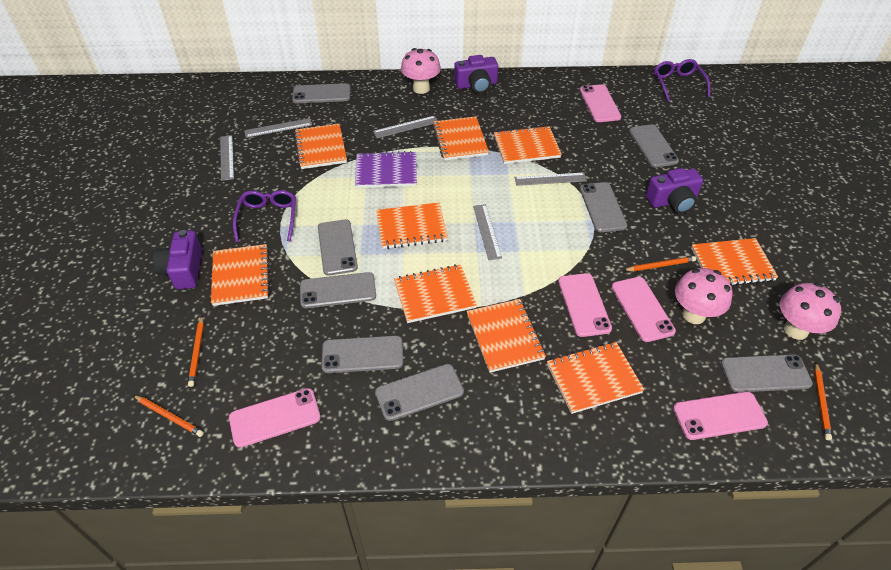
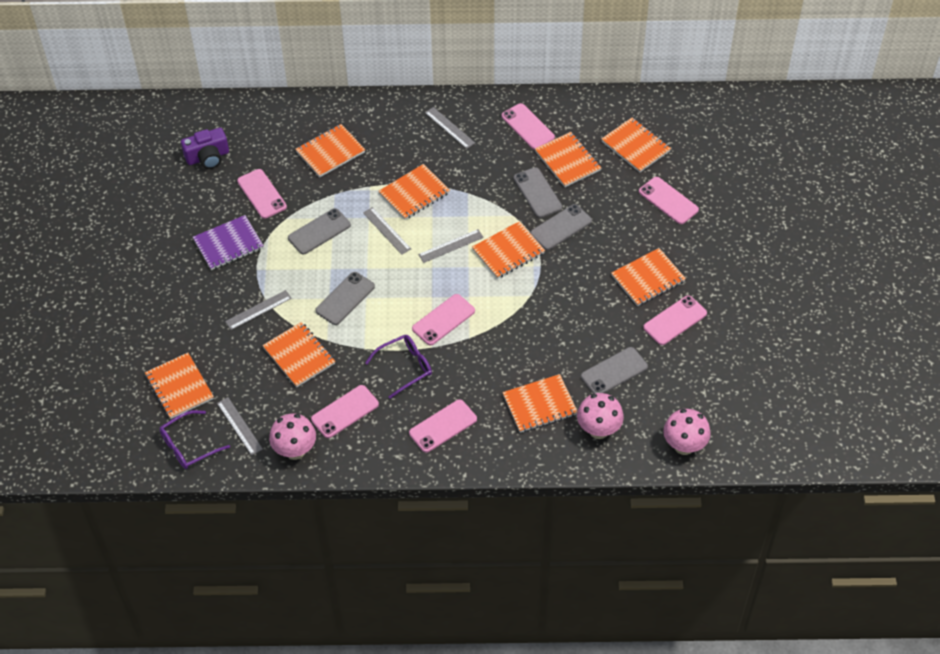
grey phone: 8 -> 5
orange pencil: 4 -> 0
pink phone: 5 -> 7
purple camera: 3 -> 1

